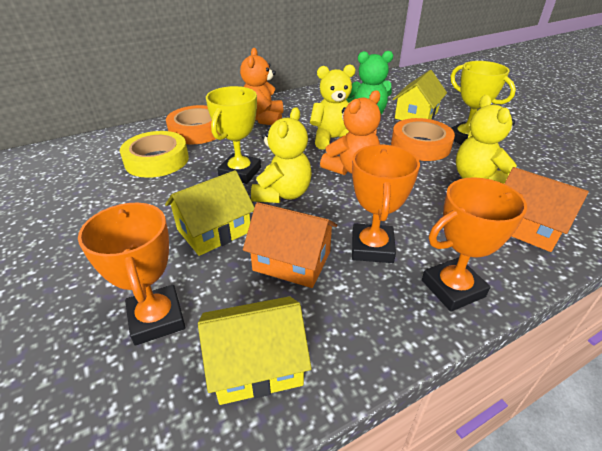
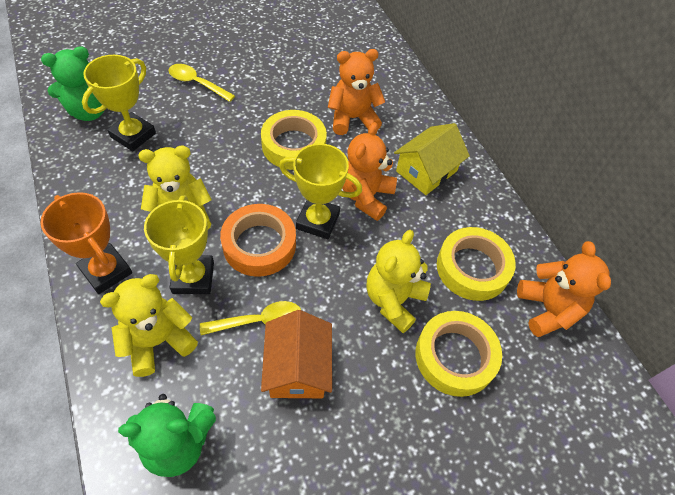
green teddy bear: 1 -> 2
orange house: 2 -> 1
orange tape: 2 -> 1
orange teddy bear: 2 -> 3
orange trophy: 3 -> 1
yellow house: 3 -> 1
yellow spoon: 0 -> 2
yellow tape: 1 -> 3
yellow trophy: 2 -> 3

